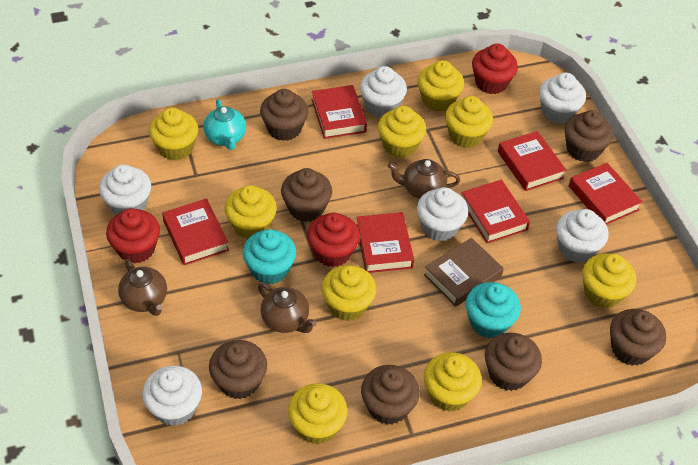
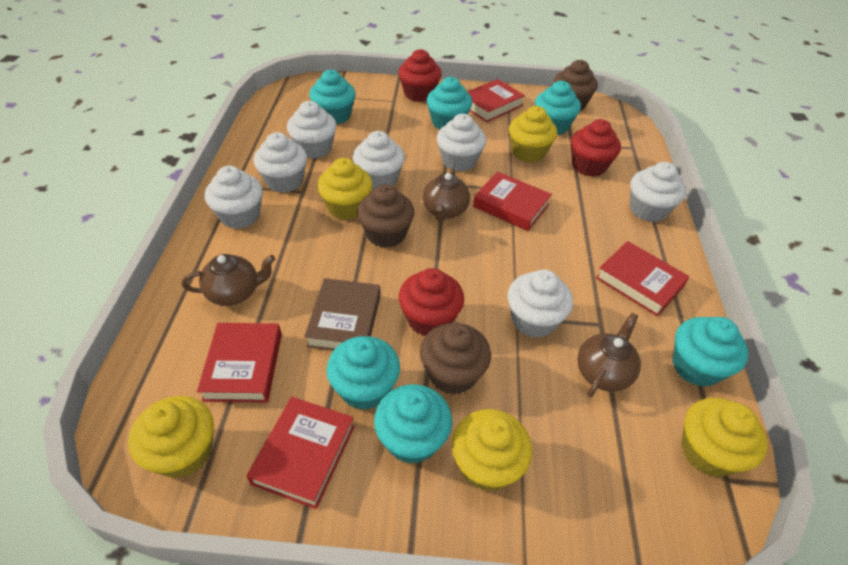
brown cupcake: 7 -> 3
red book: 6 -> 5
turquoise cupcake: 2 -> 6
turquoise teapot: 1 -> 0
white cupcake: 6 -> 7
yellow cupcake: 9 -> 5

